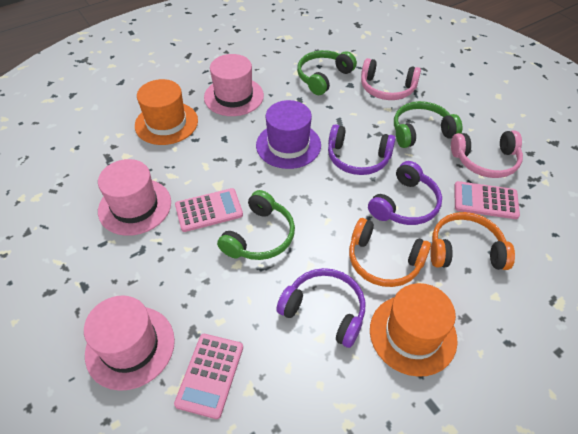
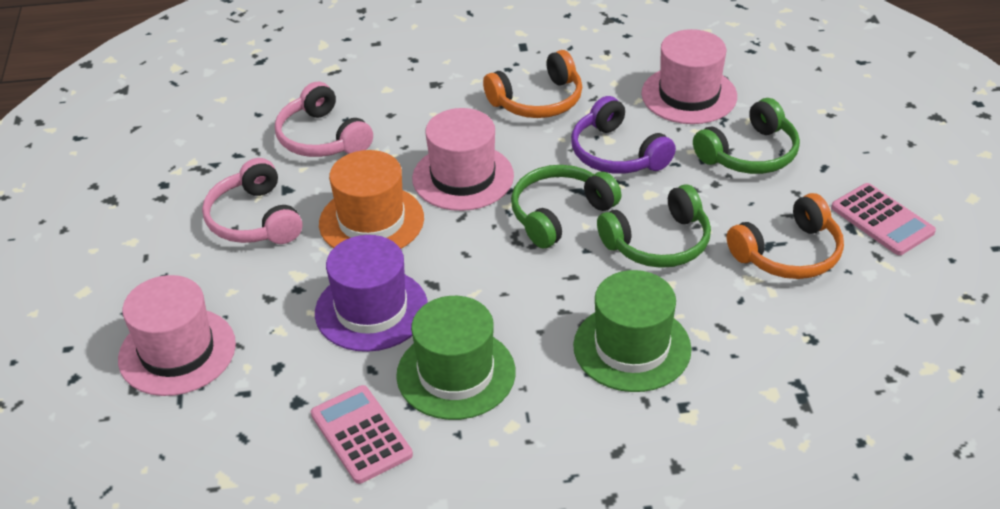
green hat: 0 -> 2
orange hat: 2 -> 1
pink calculator: 3 -> 2
purple headphones: 3 -> 1

